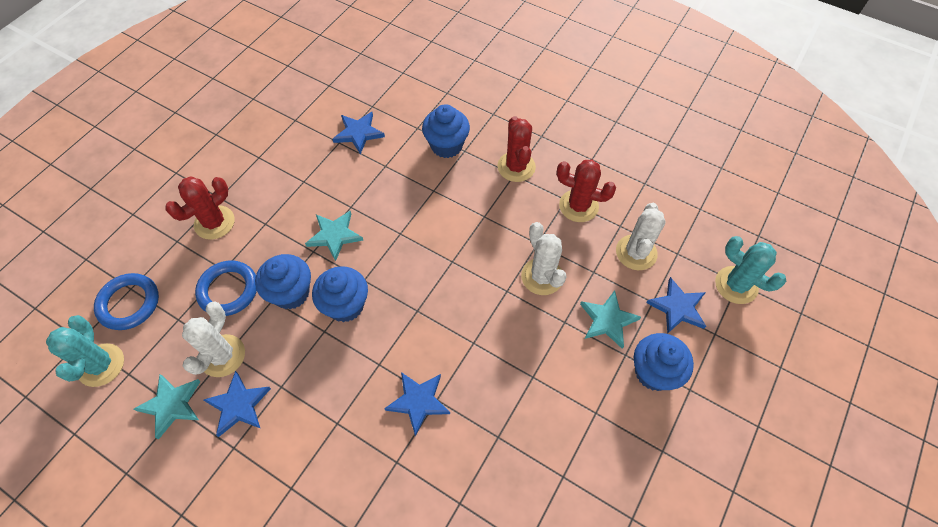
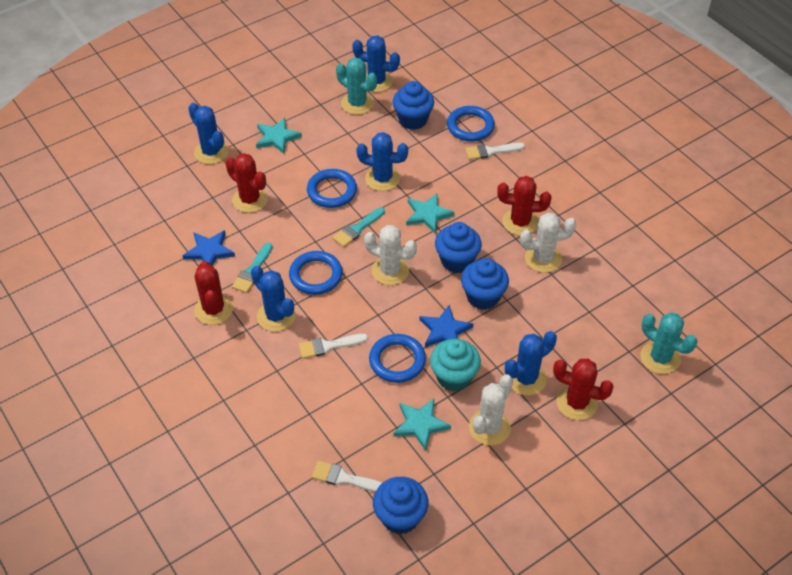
blue cactus: 0 -> 5
blue ring: 2 -> 4
blue star: 4 -> 2
red cactus: 3 -> 4
turquoise brush: 0 -> 2
turquoise cupcake: 0 -> 1
white brush: 0 -> 3

